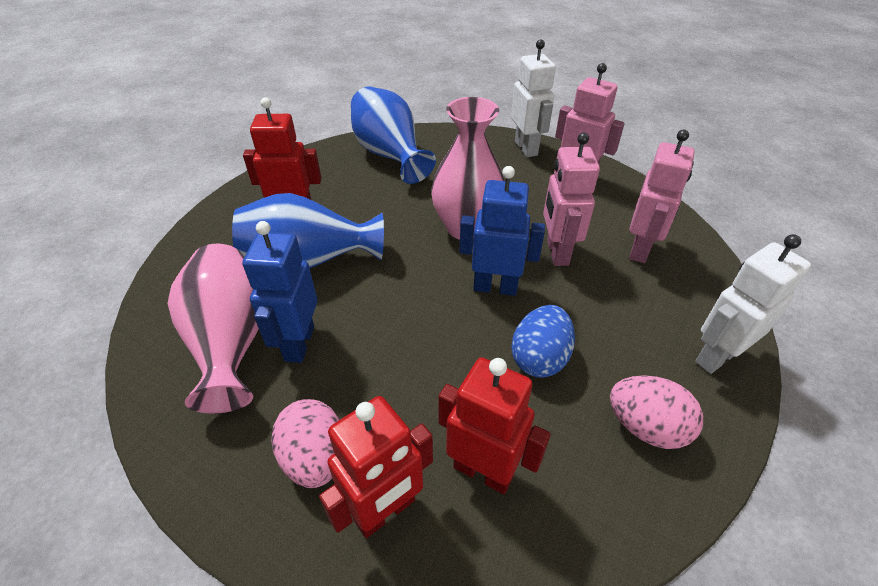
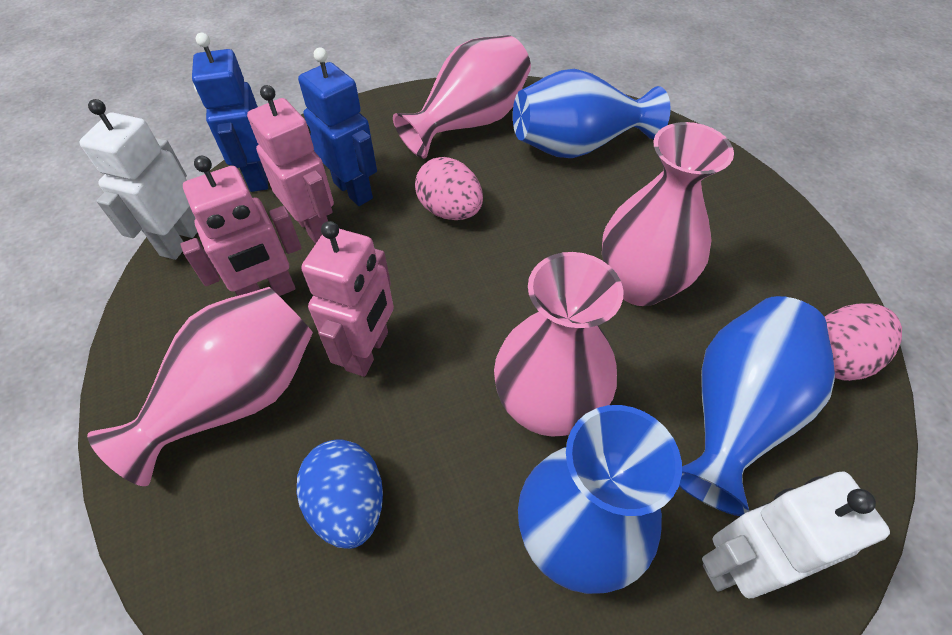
blue vase: 2 -> 3
pink vase: 2 -> 4
red robot: 3 -> 0

